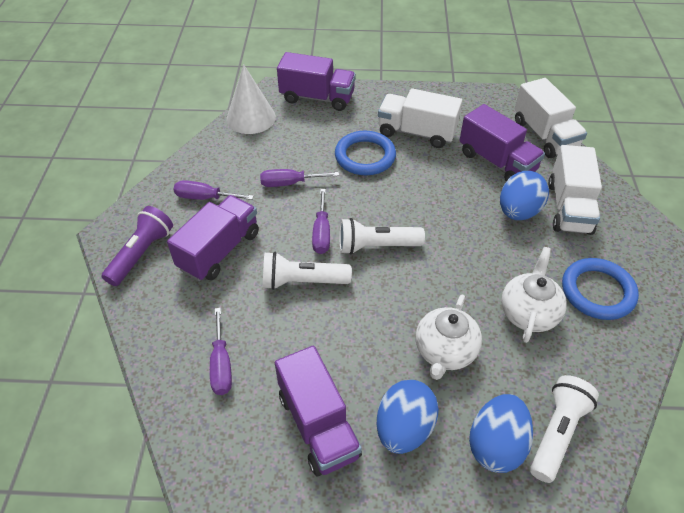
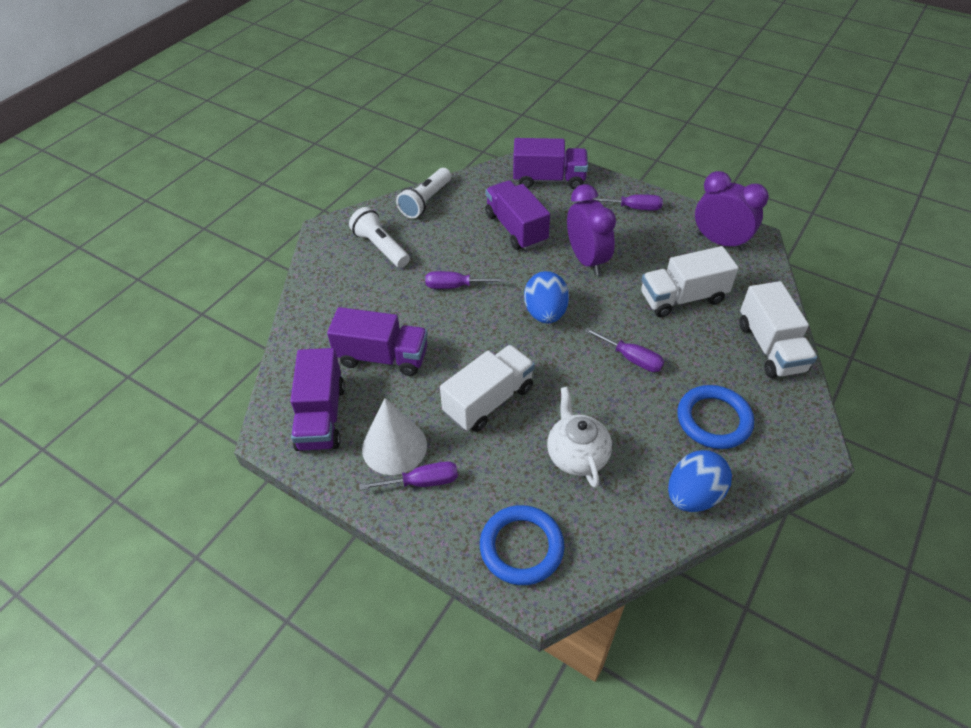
blue egg: 3 -> 2
purple clock: 0 -> 2
purple flashlight: 1 -> 0
white flashlight: 3 -> 2
white teapot: 2 -> 1

